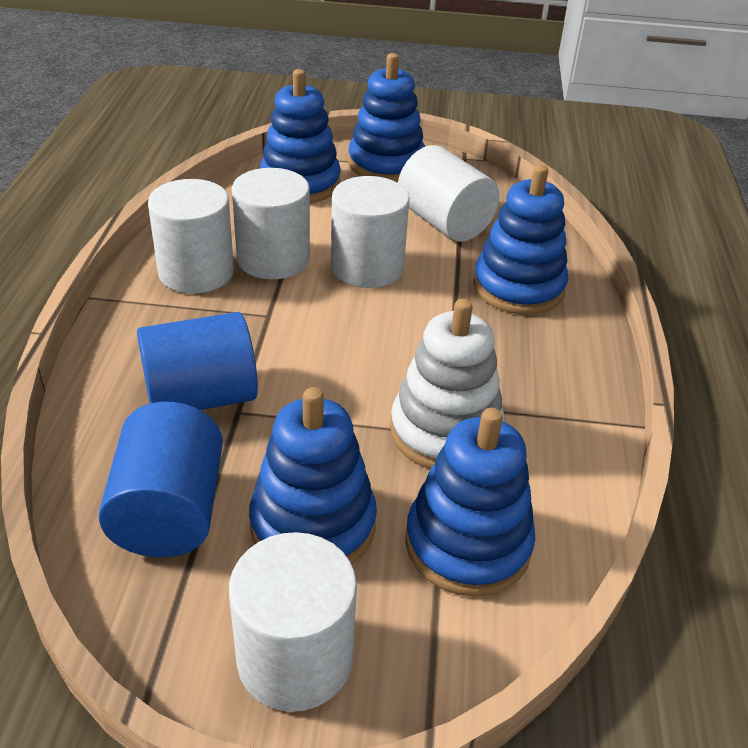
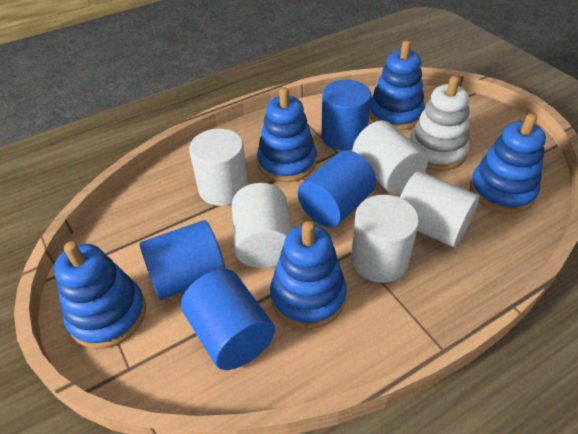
blue cylinder: 2 -> 4

